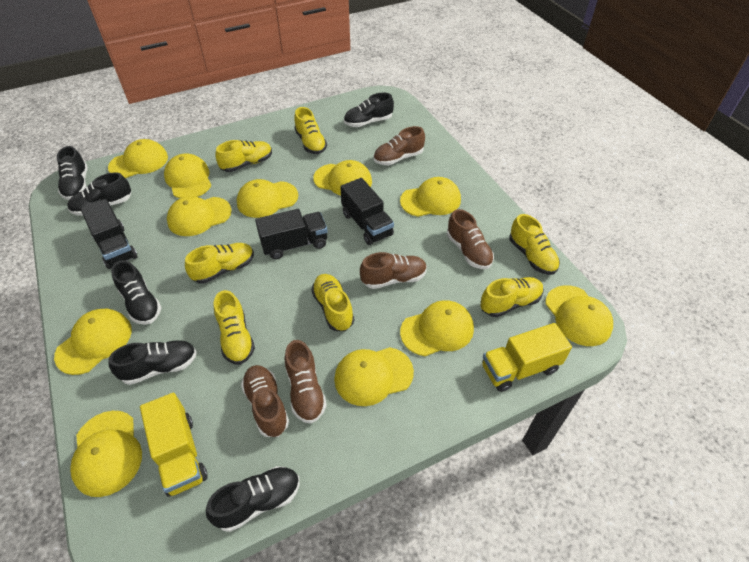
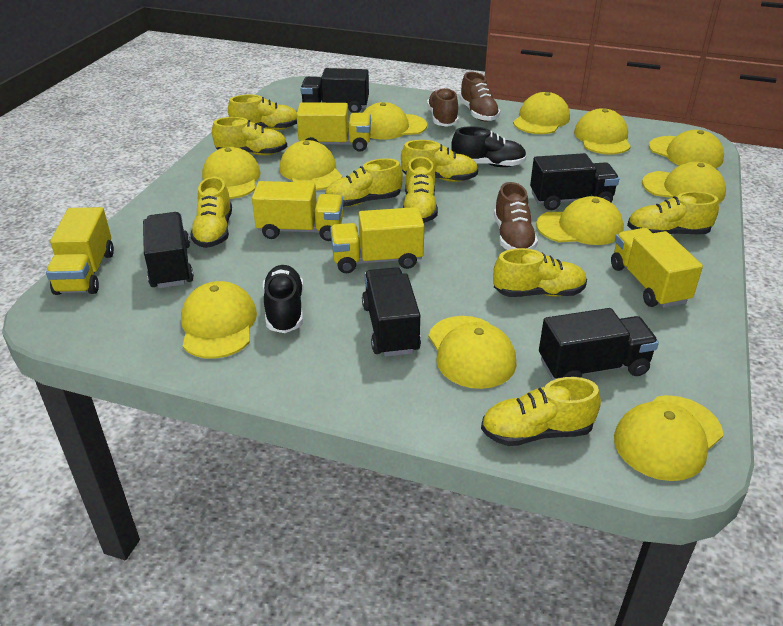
black shoe: 6 -> 2
black truck: 3 -> 5
brown shoe: 5 -> 3
yellow shoe: 7 -> 9
yellow truck: 2 -> 5

